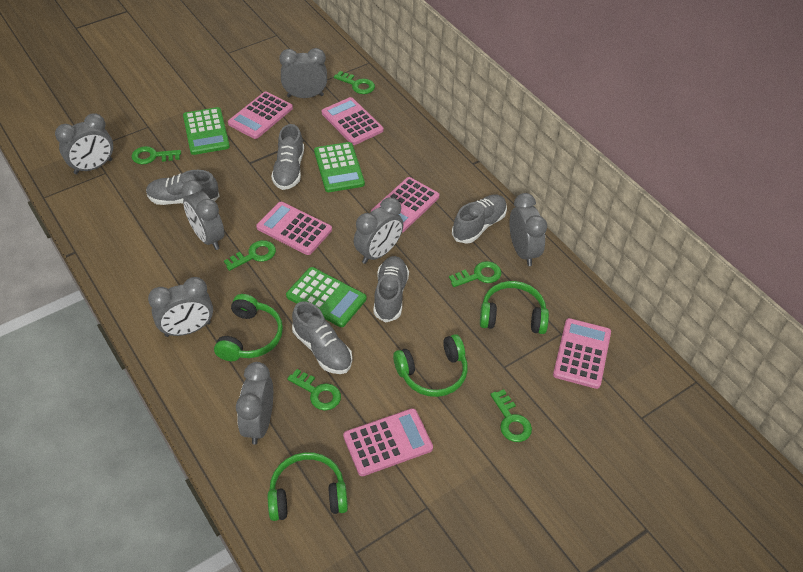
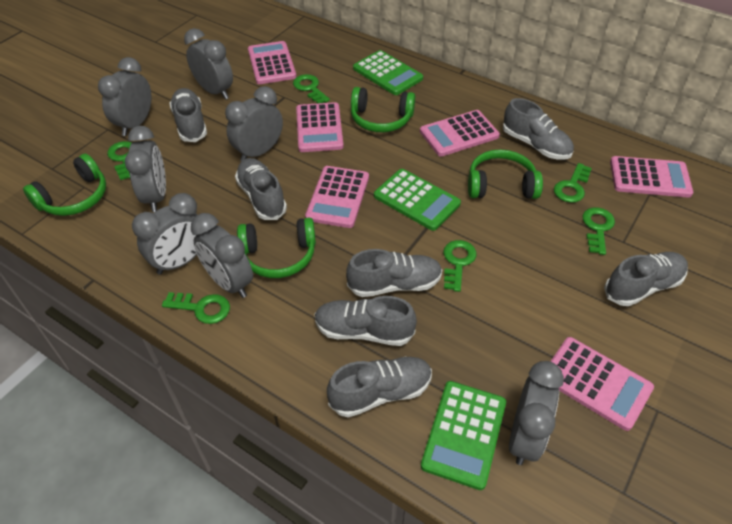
grey shoe: 5 -> 7

